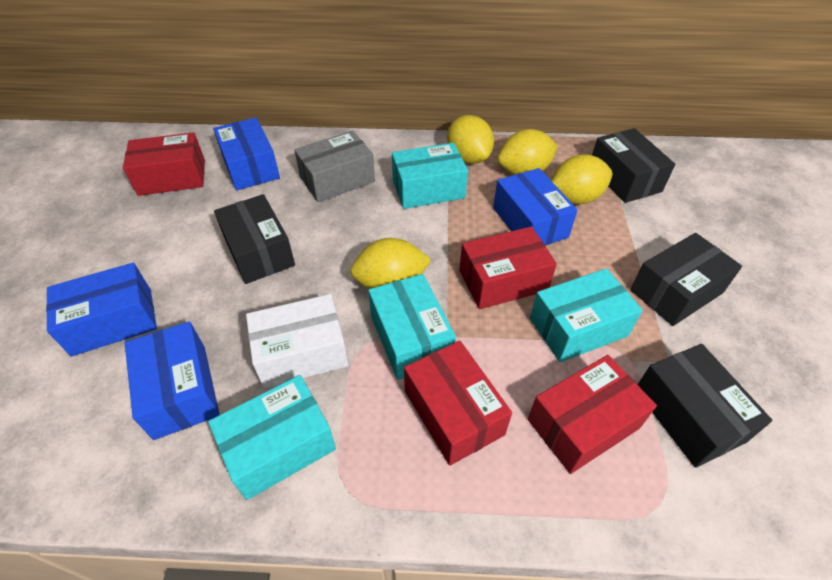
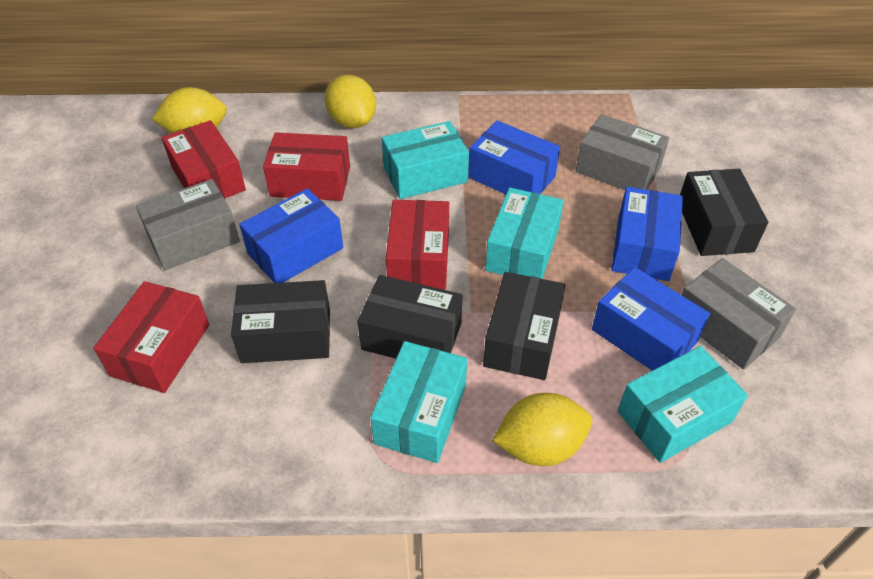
grey box: 1 -> 3
white box: 1 -> 0
yellow lemon: 4 -> 3

